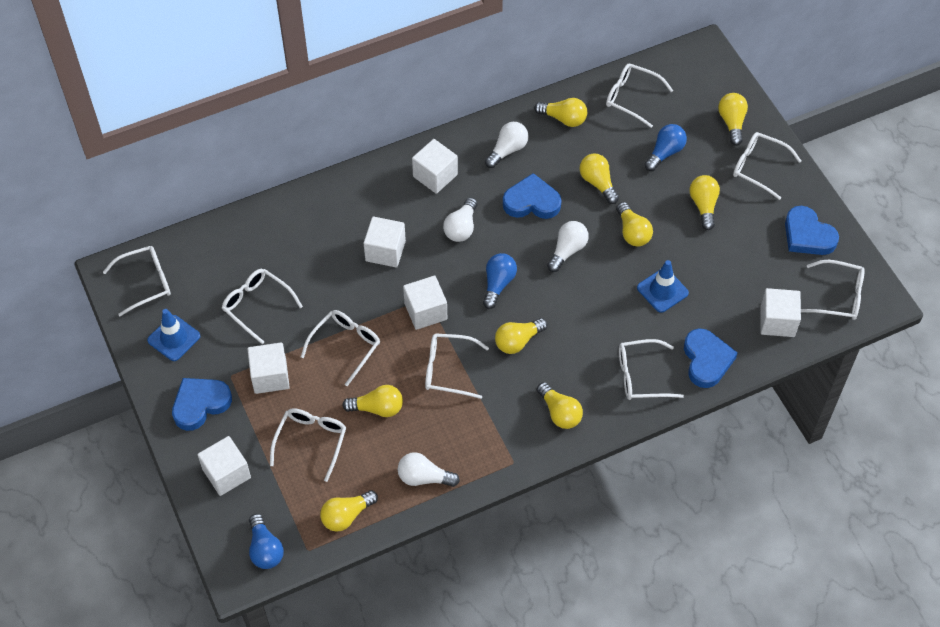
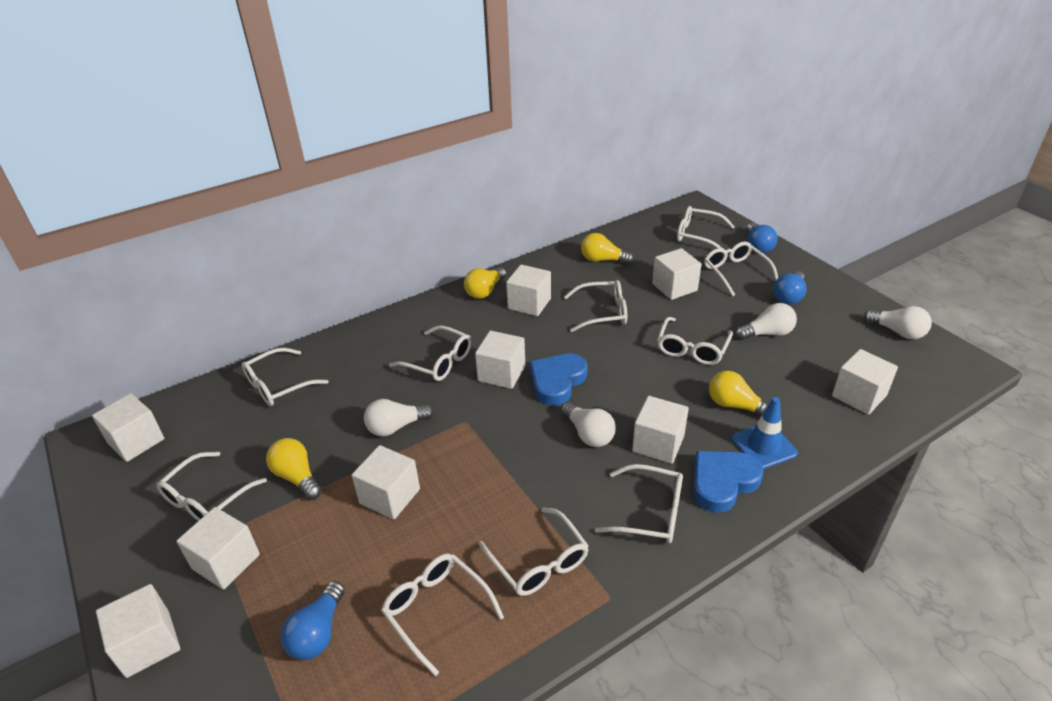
blue heart: 4 -> 2
blue traffic cone: 2 -> 1
white cube: 6 -> 9
white glasses: 9 -> 10
yellow light bulb: 9 -> 4

